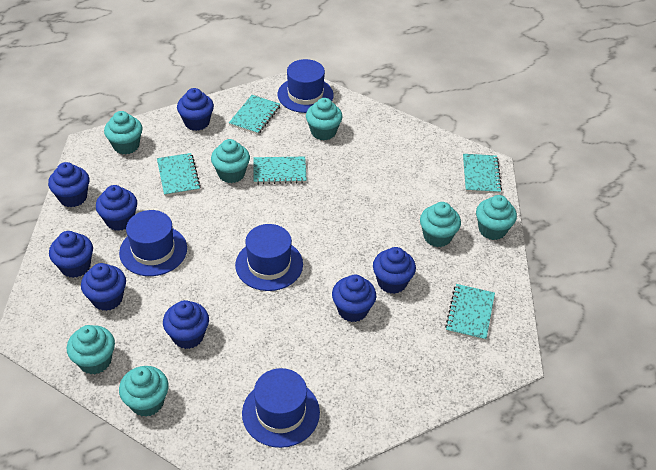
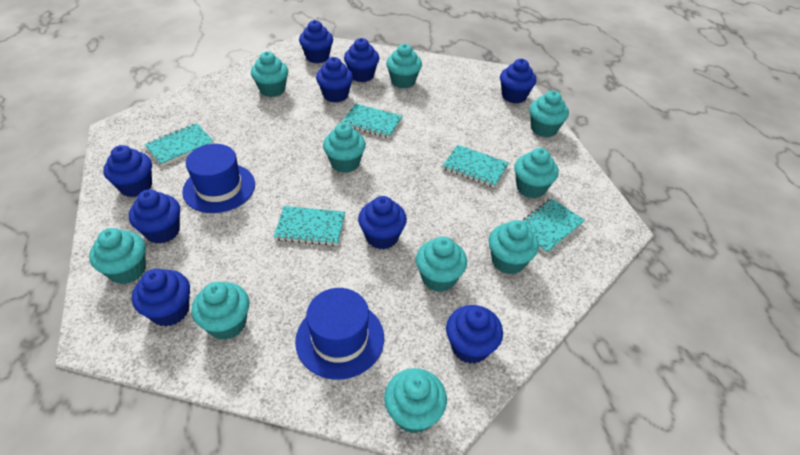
blue cupcake: 8 -> 9
blue hat: 4 -> 2
turquoise cupcake: 7 -> 10

